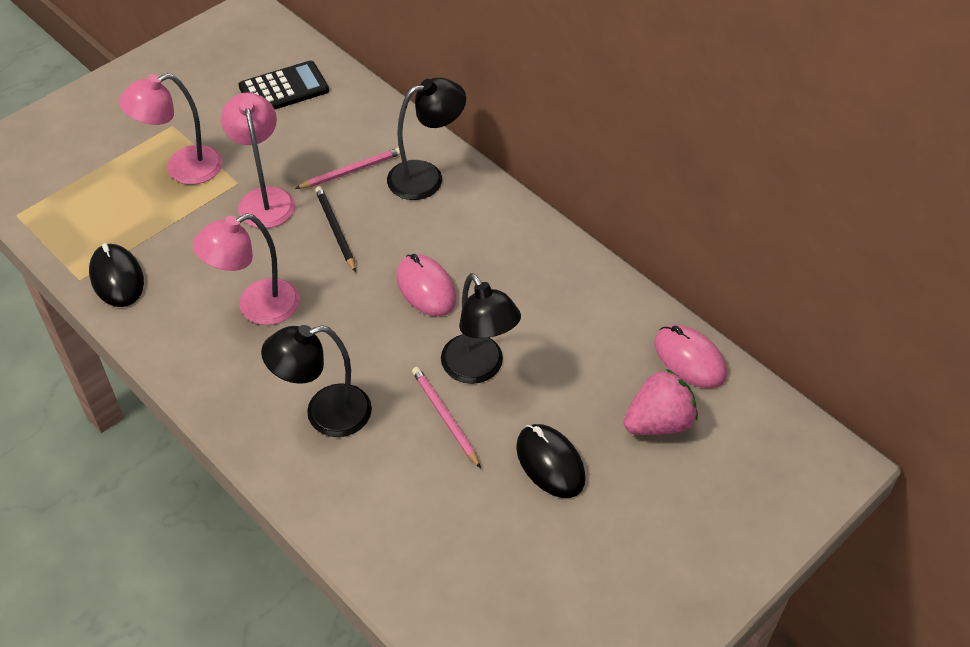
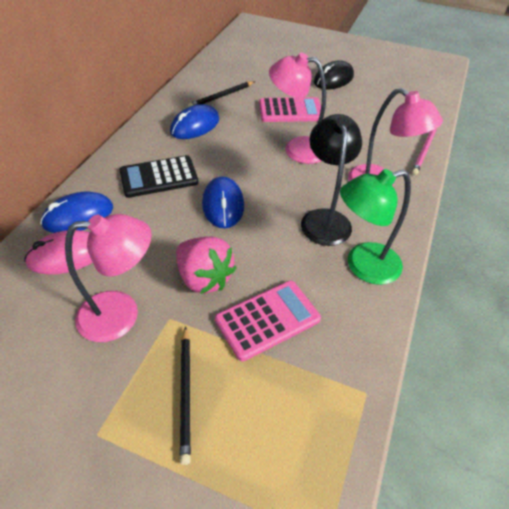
black lamp: 3 -> 1
black mouse: 2 -> 1
black pencil: 1 -> 2
blue mouse: 0 -> 3
green lamp: 0 -> 1
pink calculator: 0 -> 2
pink mouse: 2 -> 1
pink pencil: 2 -> 1

